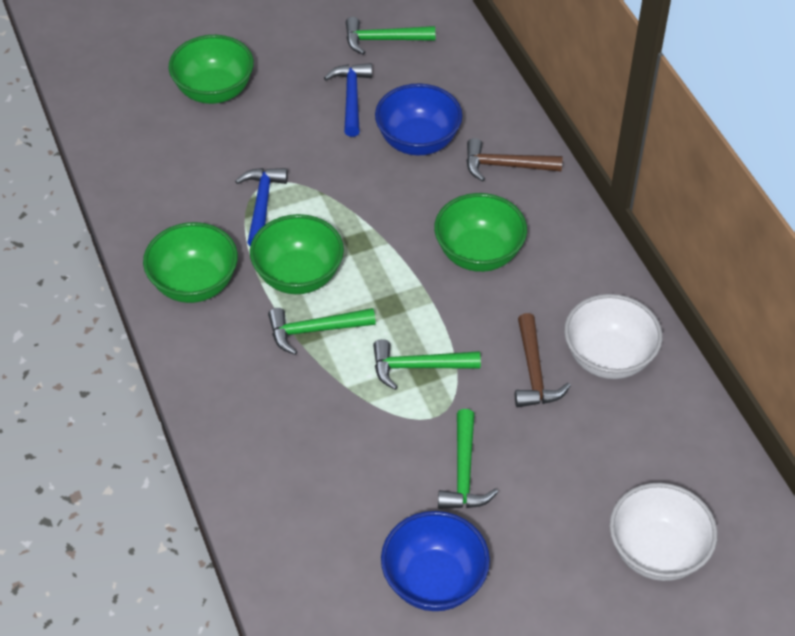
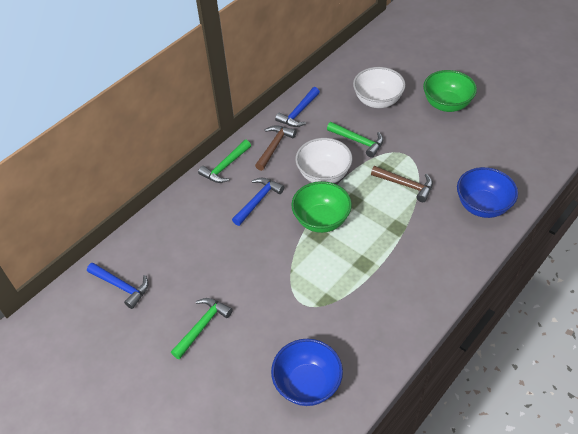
blue hammer: 2 -> 3
green bowl: 4 -> 2
green hammer: 4 -> 3

